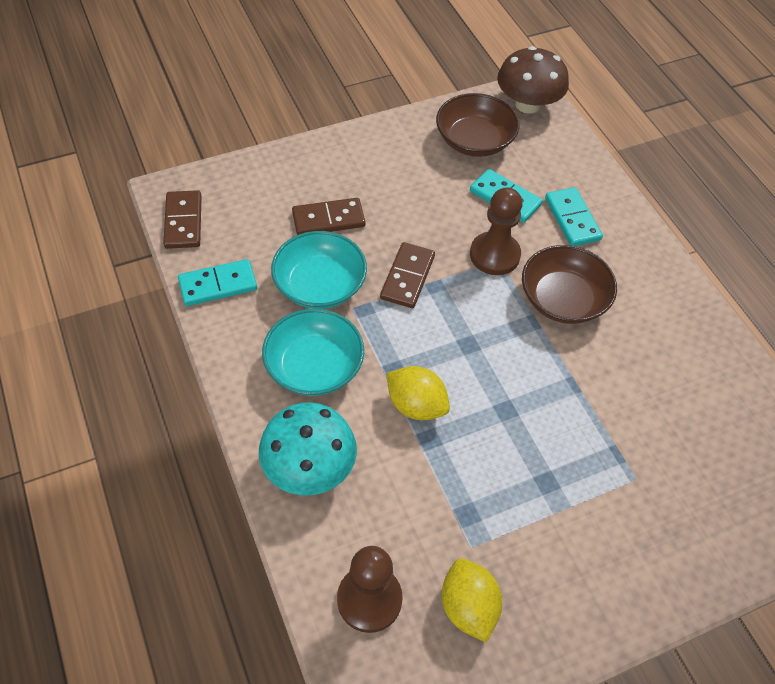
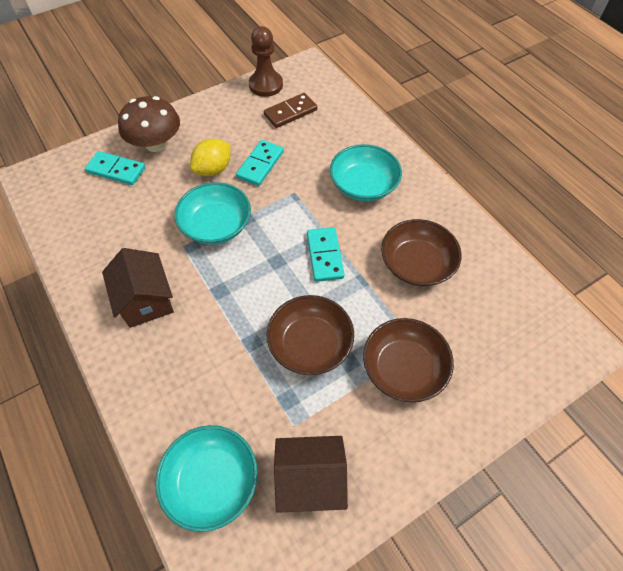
brown bowl: 2 -> 3
brown domino: 3 -> 1
brown house: 0 -> 2
brown pawn: 2 -> 1
turquoise bowl: 2 -> 3
turquoise mushroom: 1 -> 0
yellow lemon: 2 -> 1

